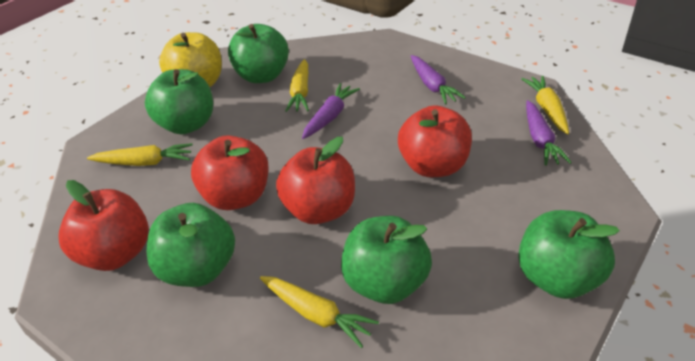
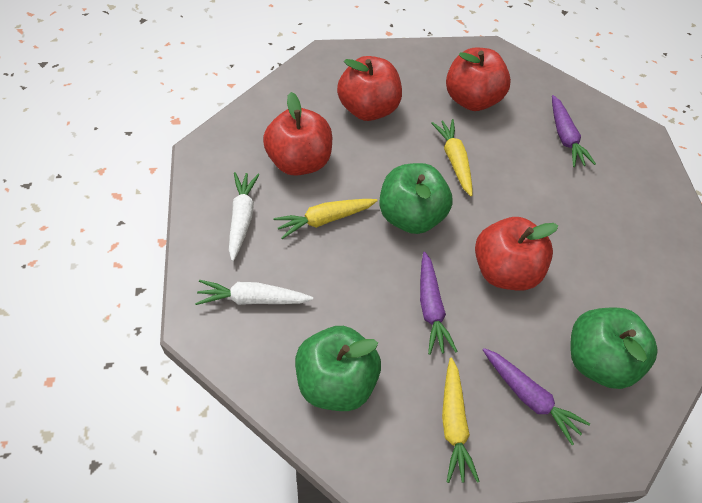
green apple: 5 -> 3
white carrot: 0 -> 2
yellow apple: 1 -> 0
yellow carrot: 4 -> 3

